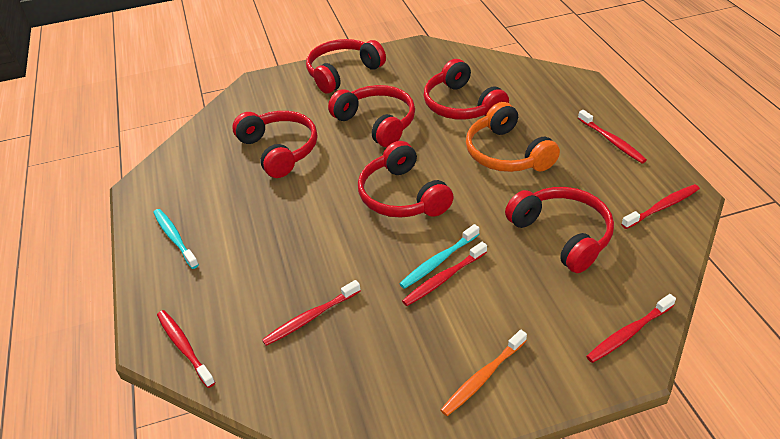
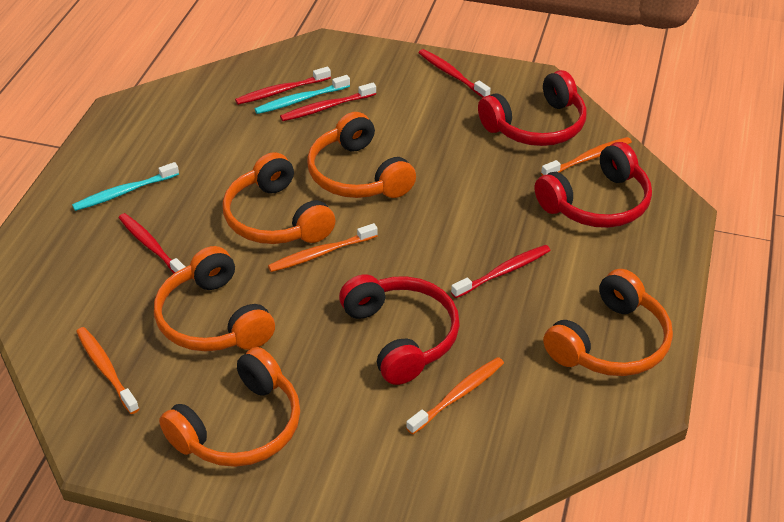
orange headphones: 1 -> 5
orange toothbrush: 1 -> 4
red headphones: 6 -> 3
red toothbrush: 6 -> 5

